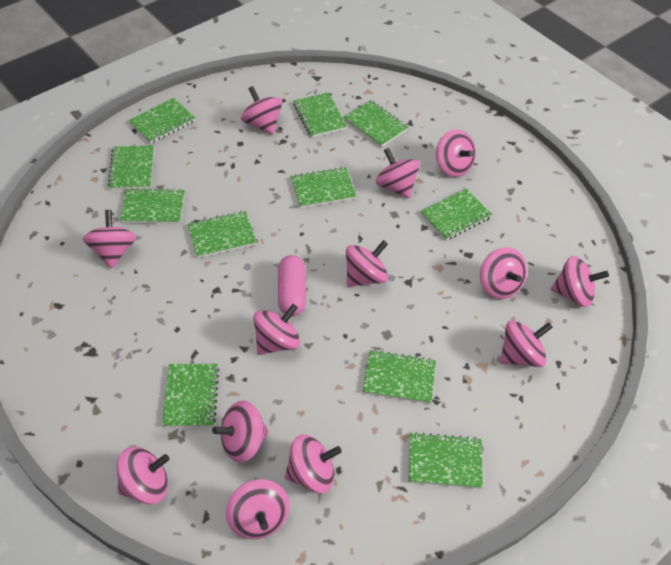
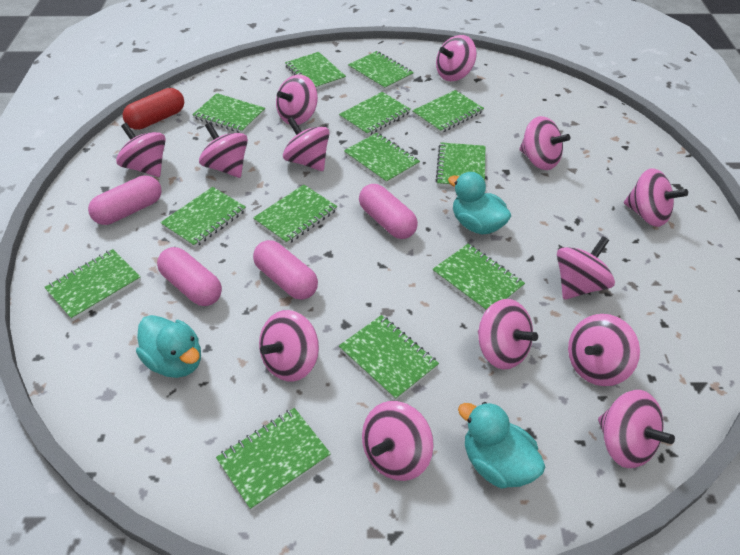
green notebook: 11 -> 13
pink capsule: 1 -> 4
red capsule: 0 -> 1
turquoise duck: 0 -> 3

